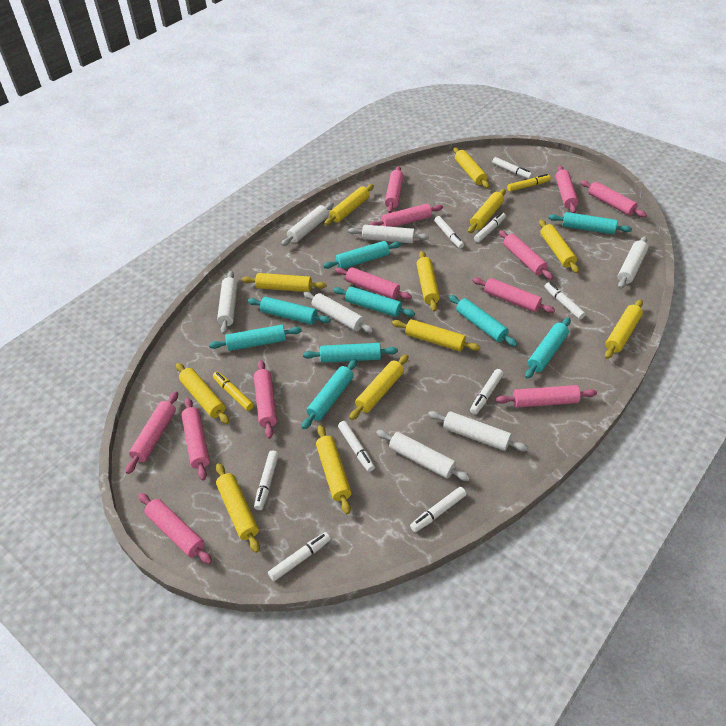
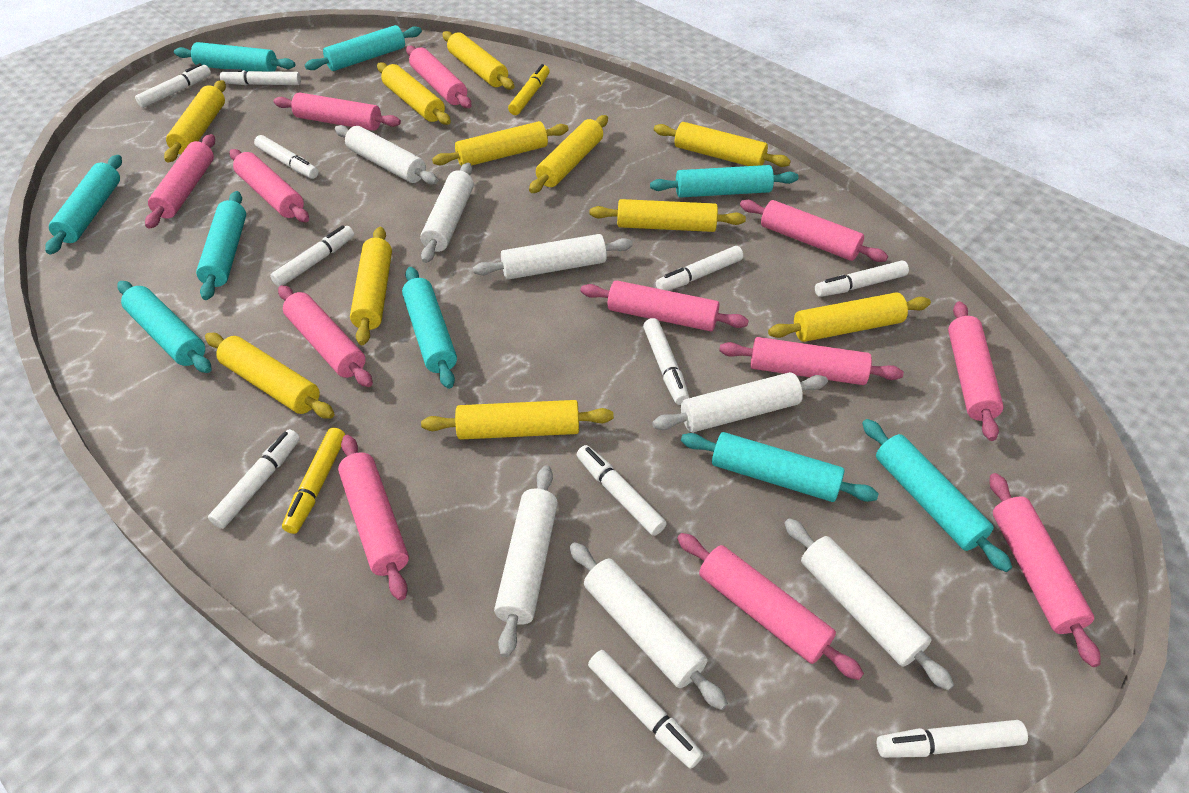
white marker: 9 -> 11
yellow rolling pin: 12 -> 11

